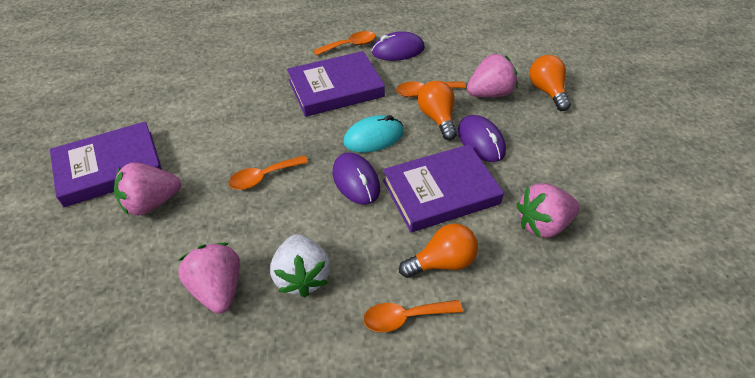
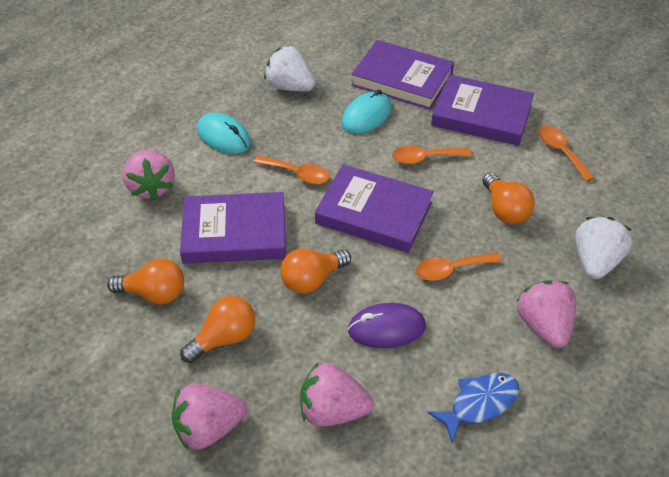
blue fish: 0 -> 1
orange light bulb: 3 -> 4
purple book: 3 -> 4
purple mouse: 3 -> 1
turquoise mouse: 1 -> 2
white strawberry: 1 -> 2

